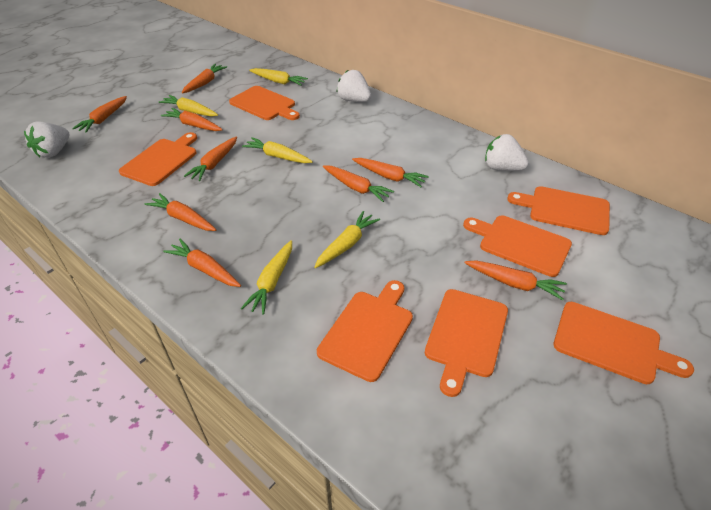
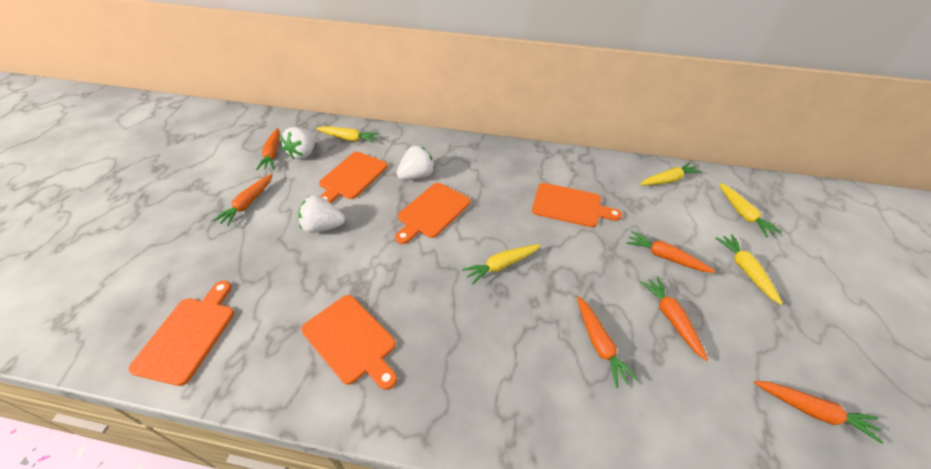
orange carrot: 9 -> 6
orange cutting board: 7 -> 5

